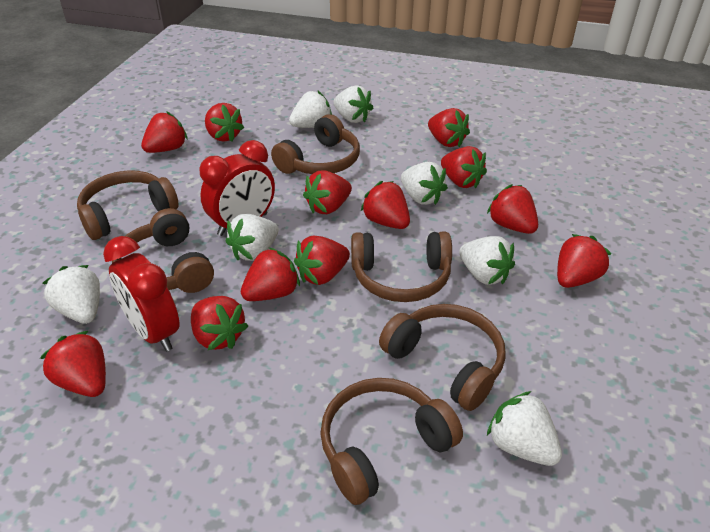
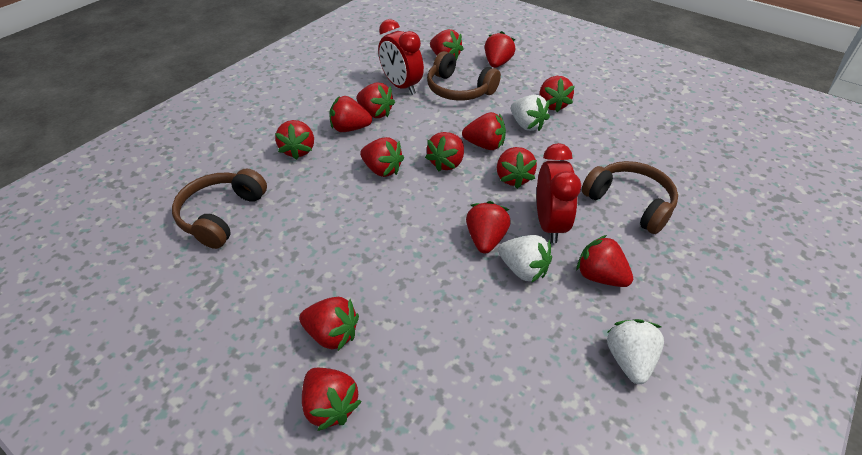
brown headphones: 6 -> 3
red strawberry: 12 -> 14
white strawberry: 7 -> 3

